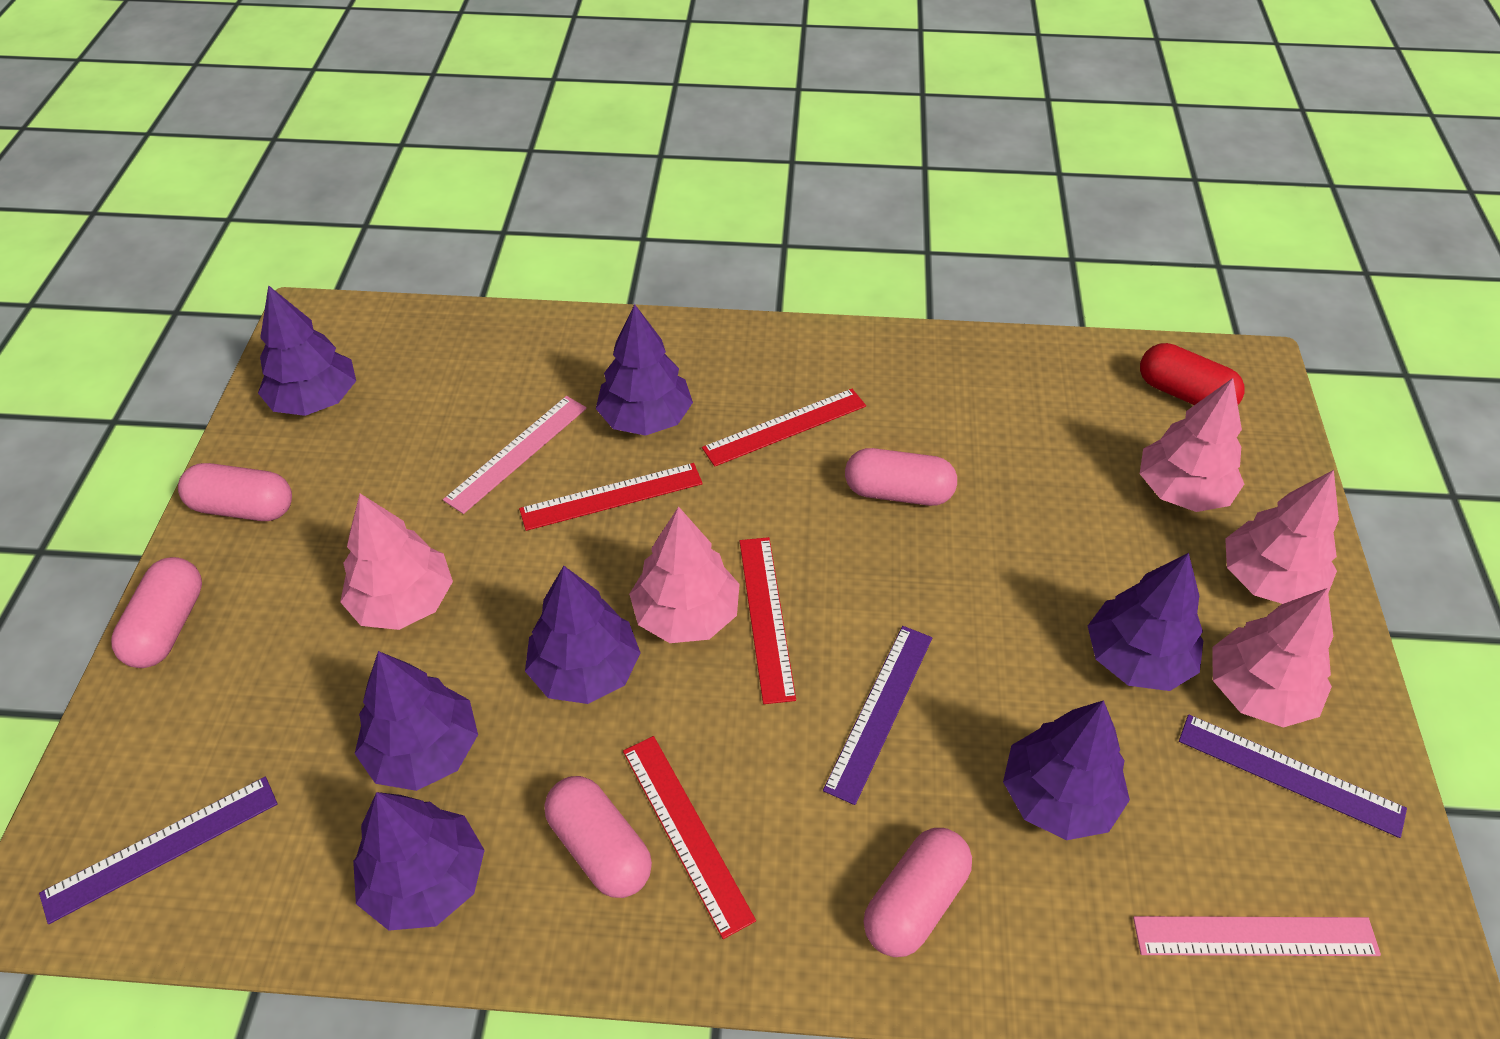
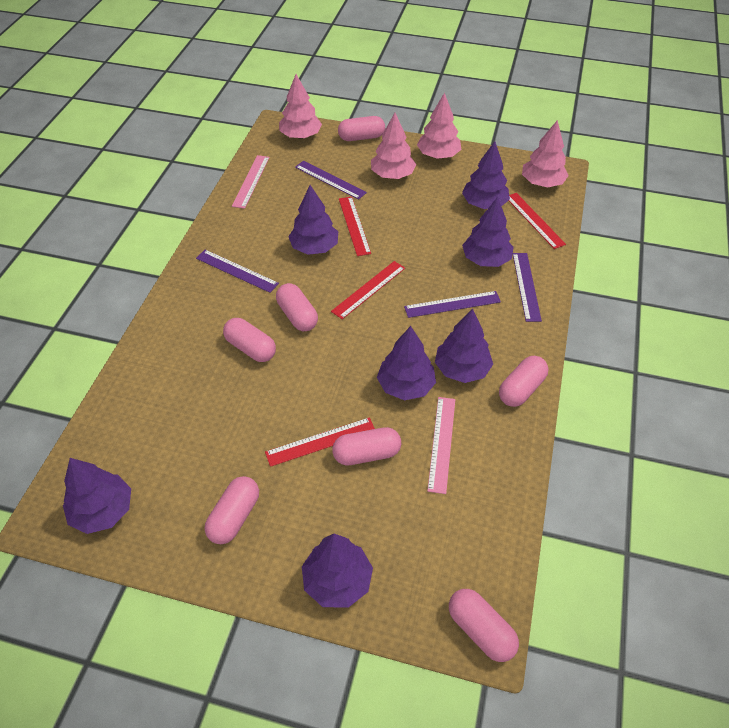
pink capsule: 5 -> 7
pink tree: 5 -> 4
purple ruler: 3 -> 4
red capsule: 1 -> 0

